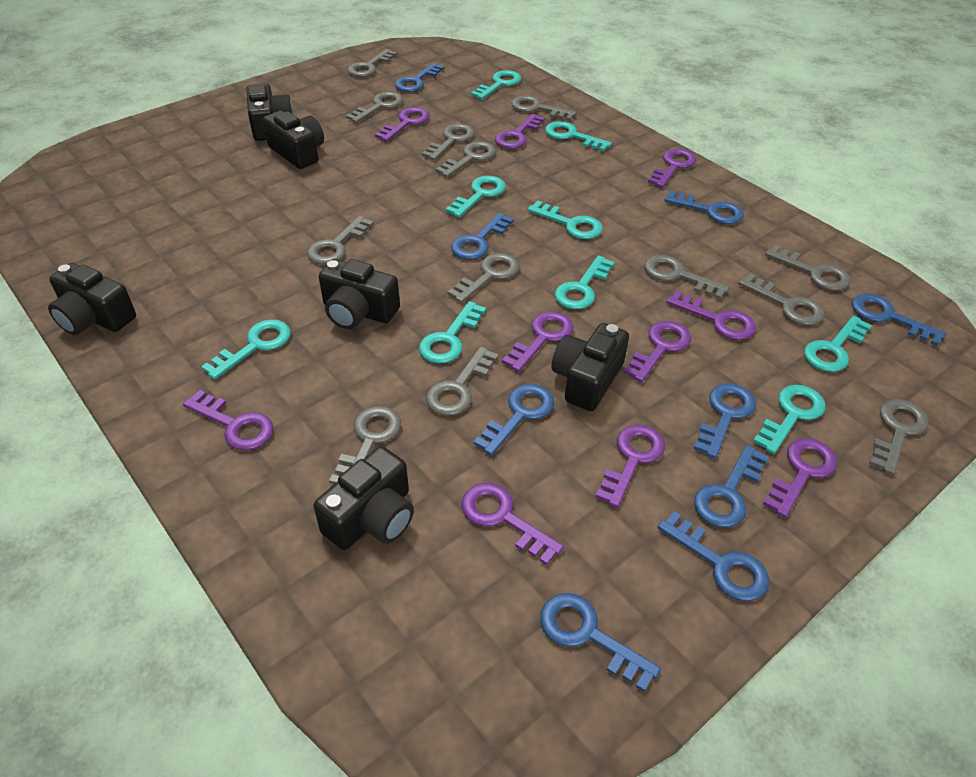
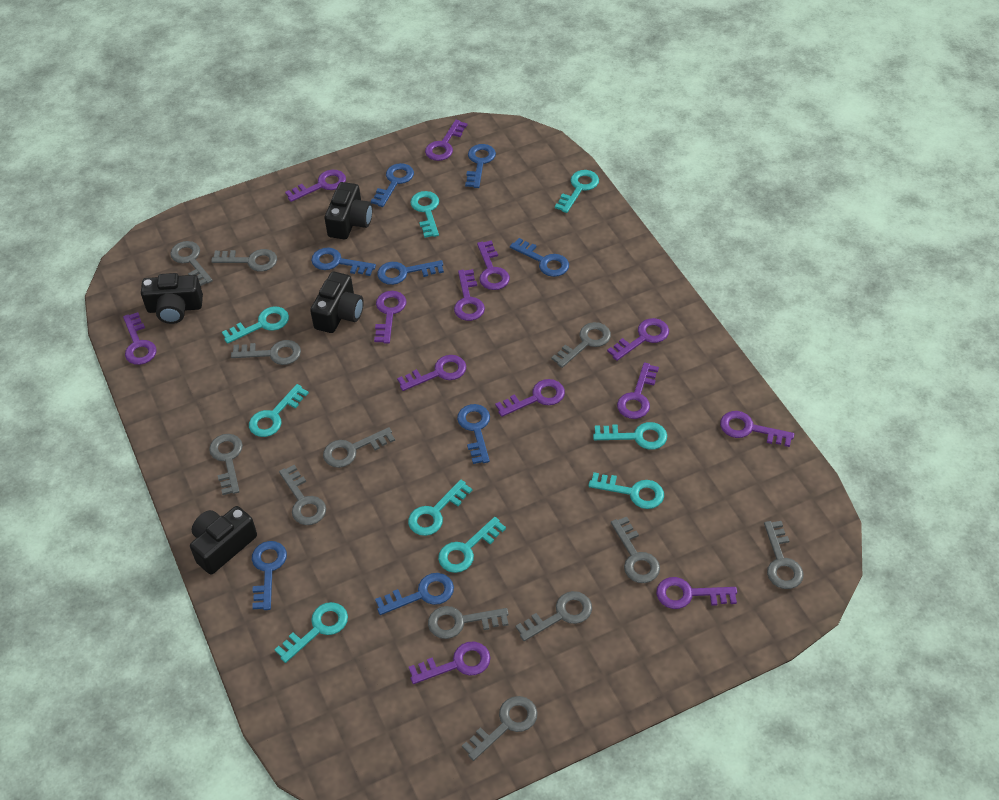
black camera: 6 -> 4
blue key: 9 -> 8
grey key: 13 -> 12
purple key: 10 -> 13

